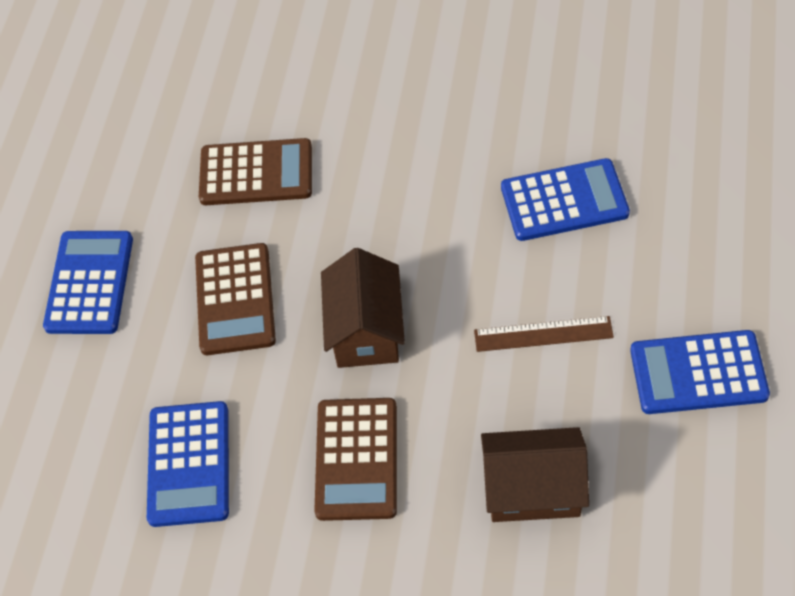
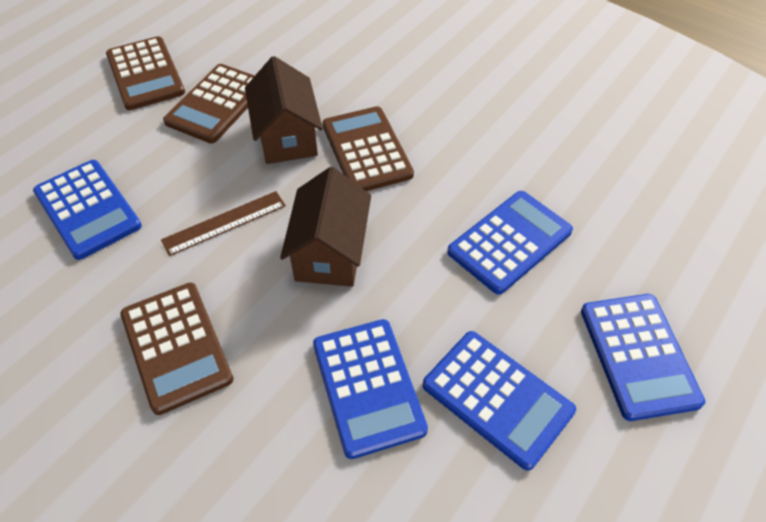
blue calculator: 4 -> 5
brown calculator: 3 -> 4

